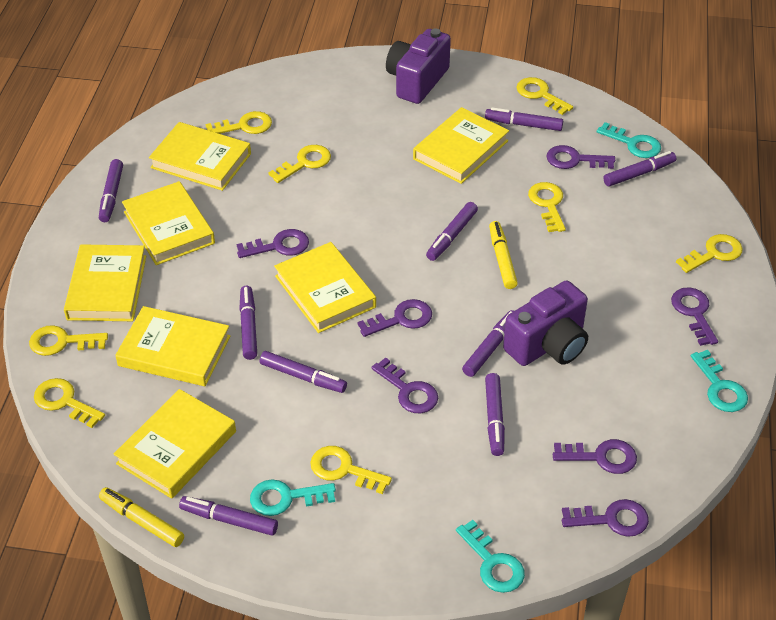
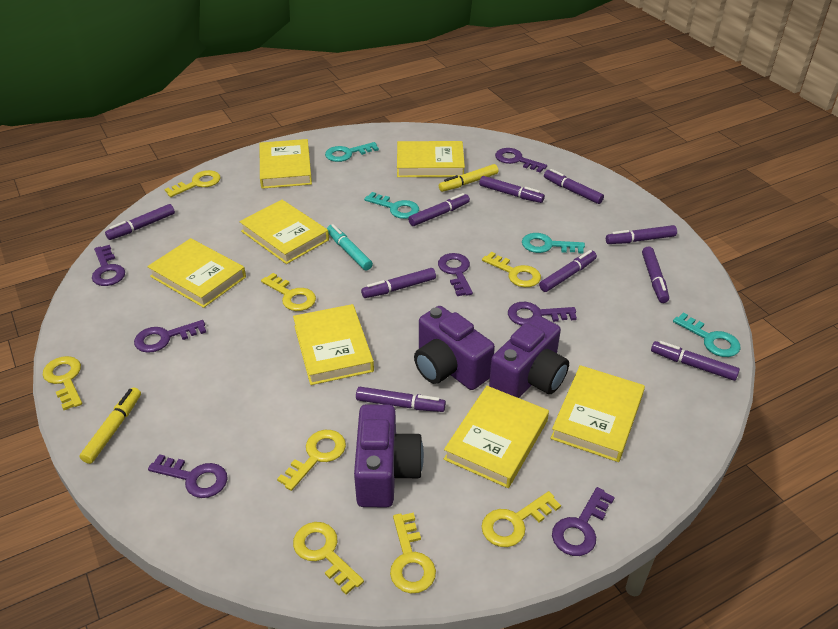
purple camera: 2 -> 3
purple marker: 9 -> 10
turquoise marker: 0 -> 1

